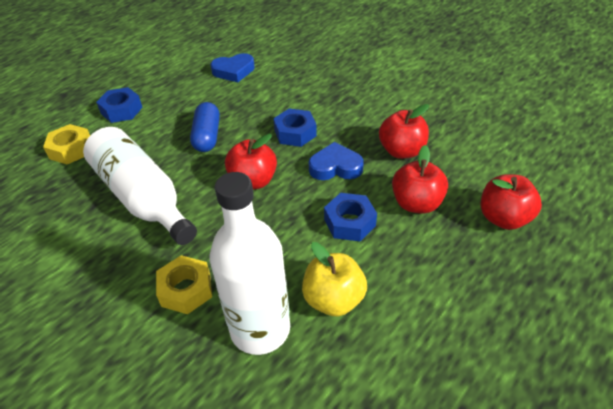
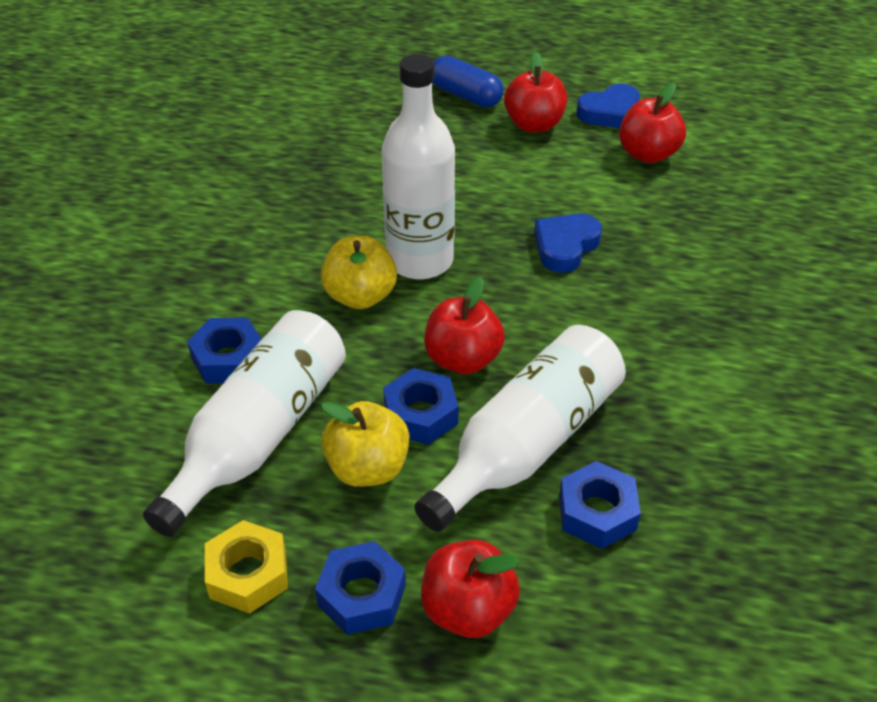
blue nut: 3 -> 4
white bottle: 2 -> 3
yellow apple: 1 -> 2
yellow nut: 2 -> 1

